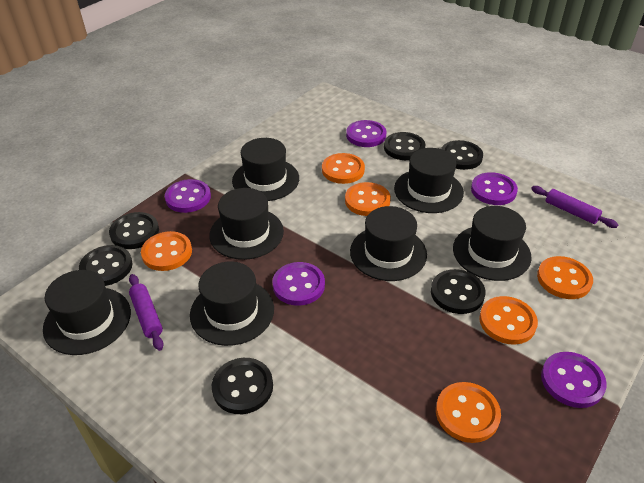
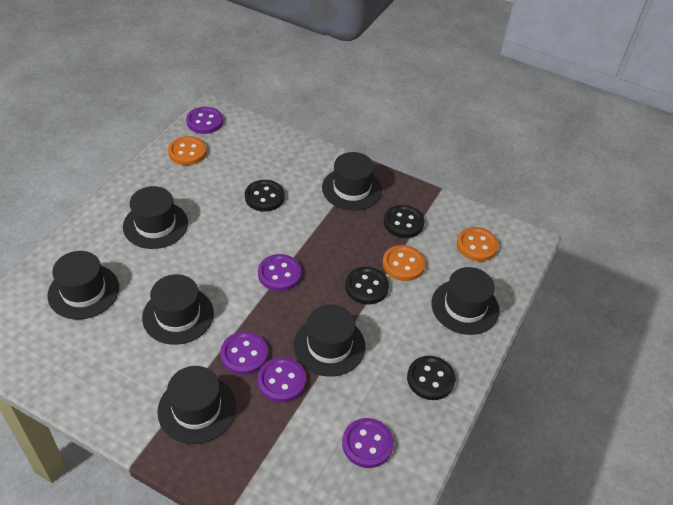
black button: 6 -> 4
orange button: 6 -> 3
purple rolling pin: 2 -> 0

